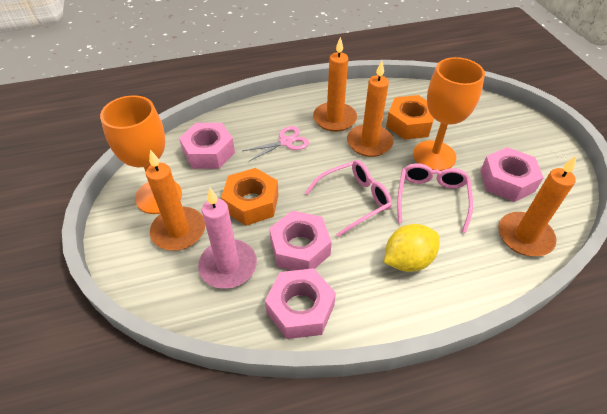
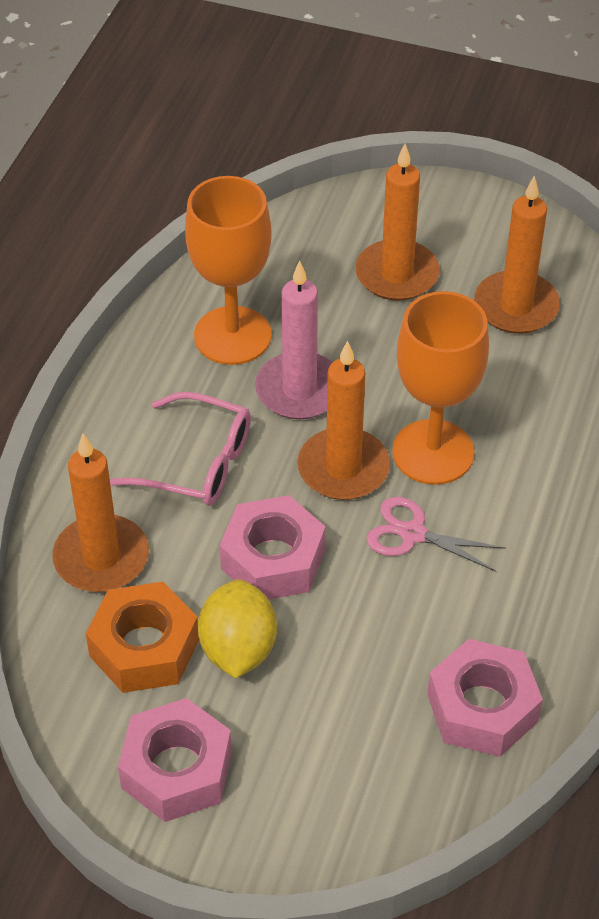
orange nut: 2 -> 1
pink glasses: 2 -> 1
pink nut: 4 -> 3

